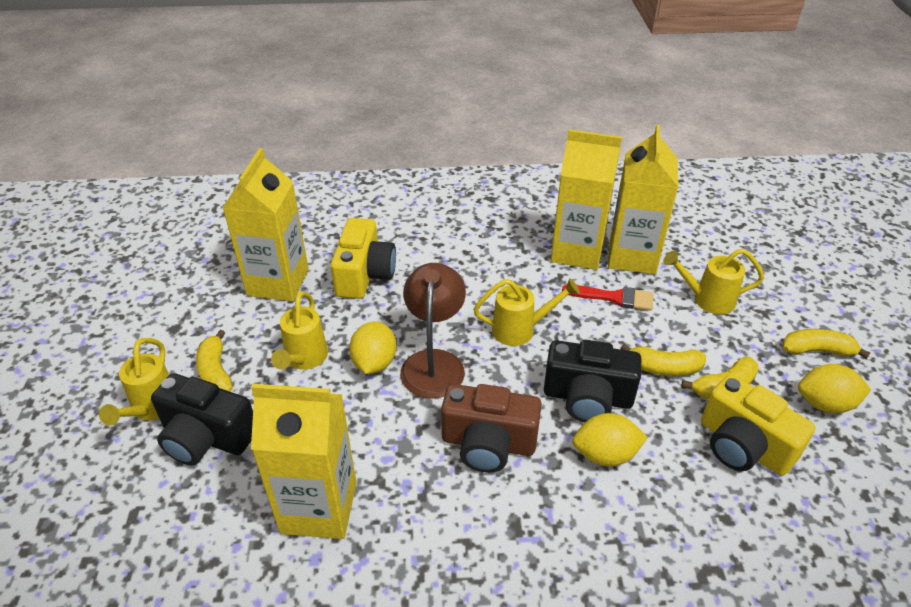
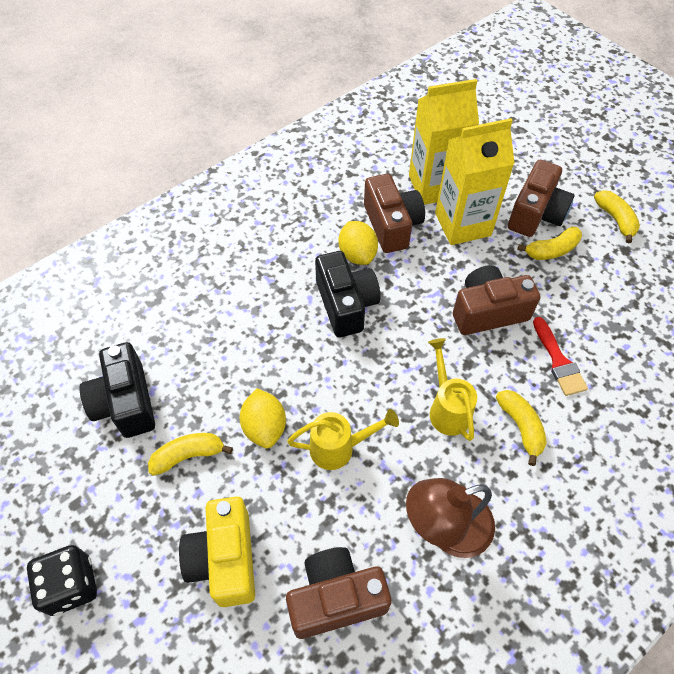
black dice: 0 -> 1
brown camera: 1 -> 4
yellow camera: 2 -> 1
yellow carton: 4 -> 2
yellow lemon: 3 -> 2
yellow watering can: 4 -> 2

